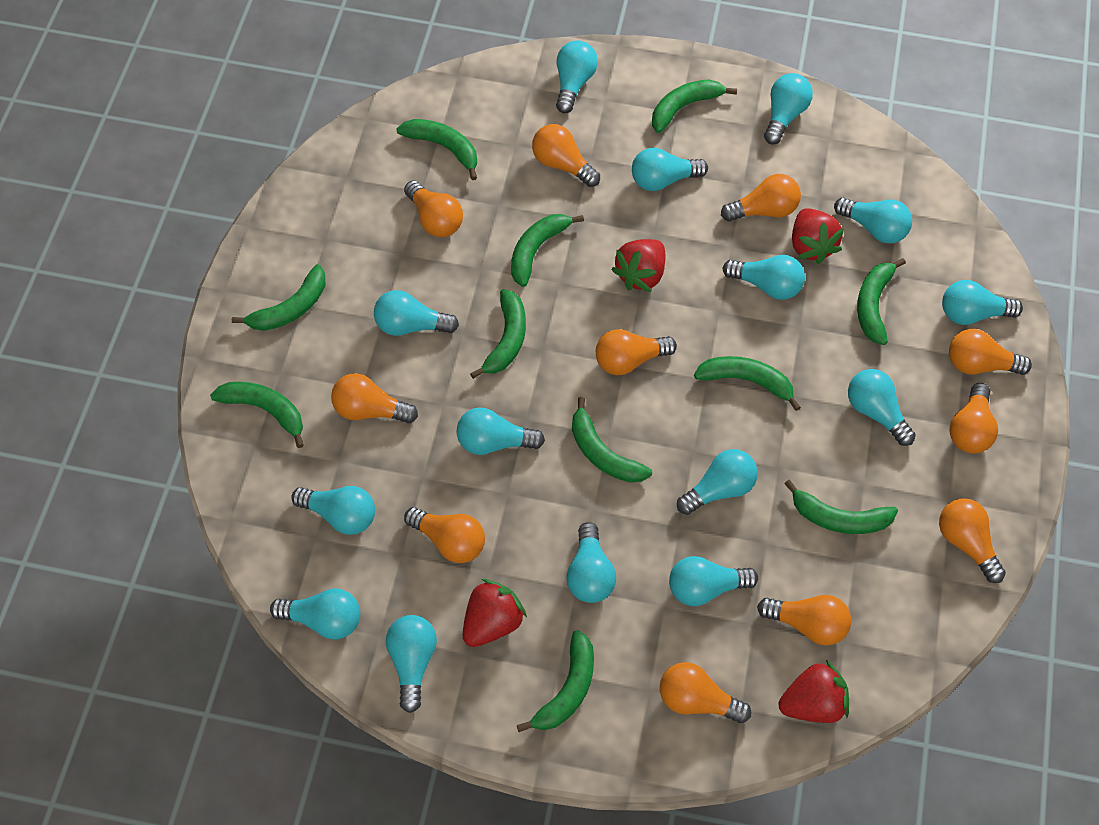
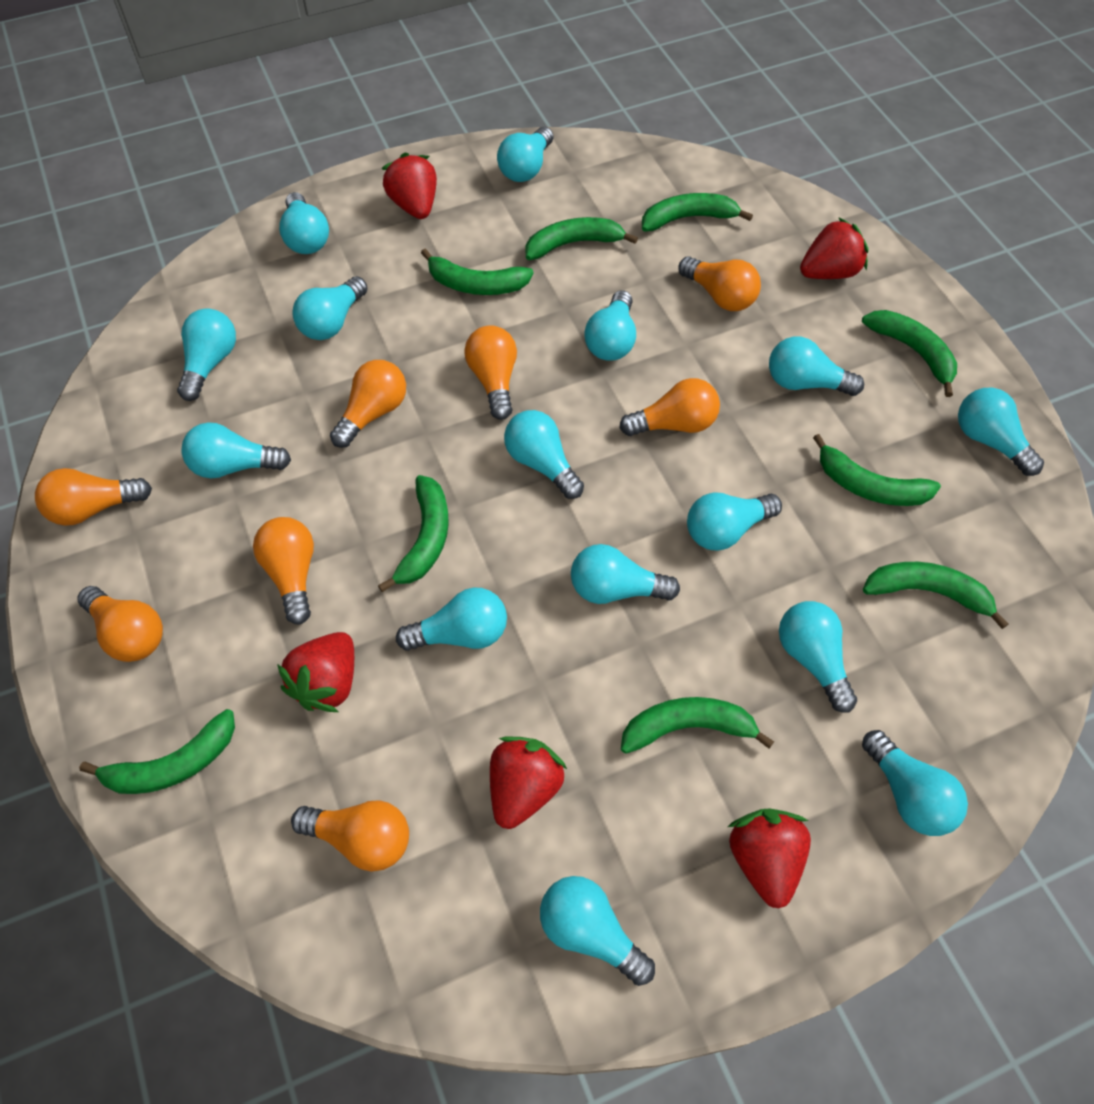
green banana: 11 -> 9
orange light bulb: 11 -> 8
red strawberry: 4 -> 5

